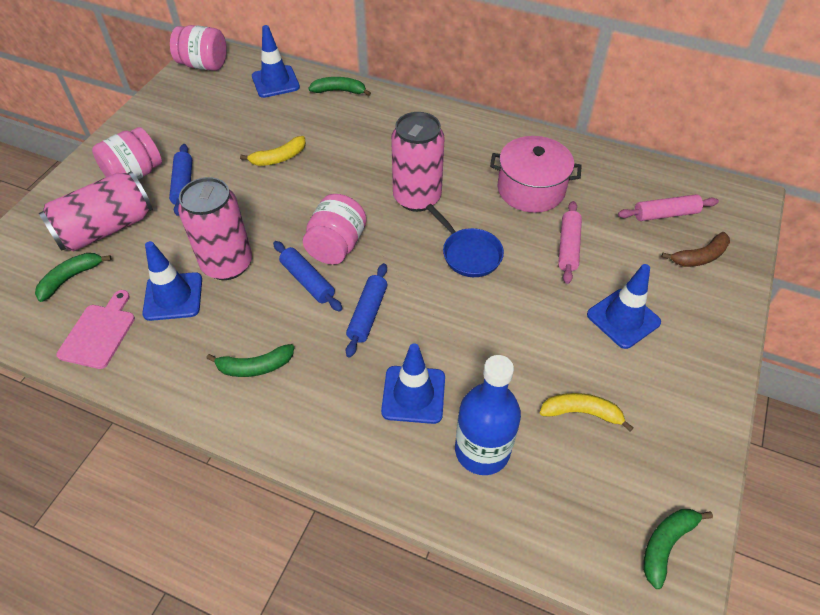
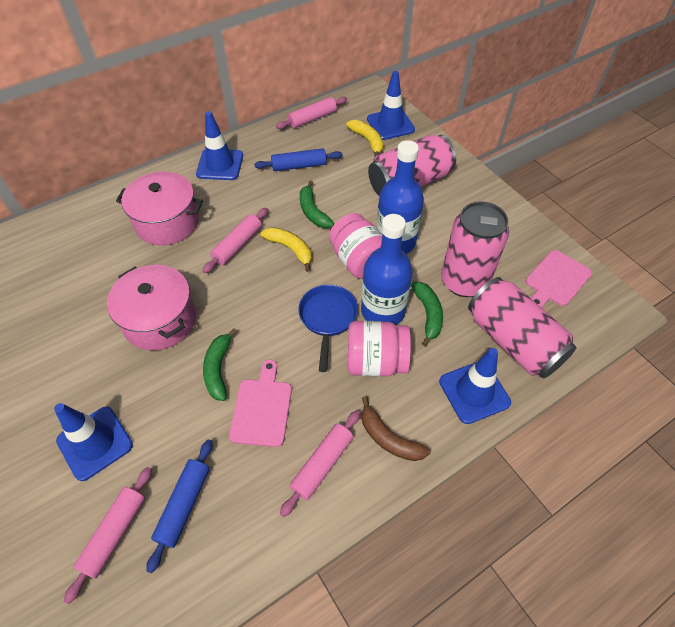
blue bottle: 1 -> 2
blue rolling pin: 3 -> 2
green banana: 4 -> 3
pink cutting board: 1 -> 2
pink jar: 3 -> 2
pink pot: 1 -> 2
pink rolling pin: 2 -> 4

